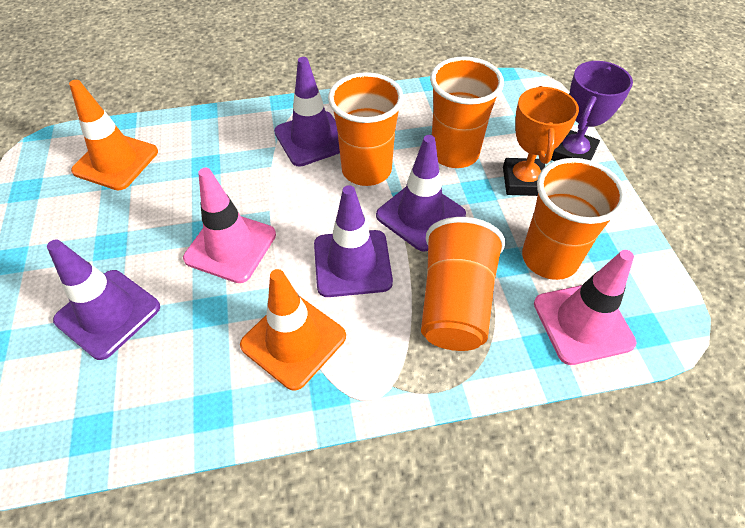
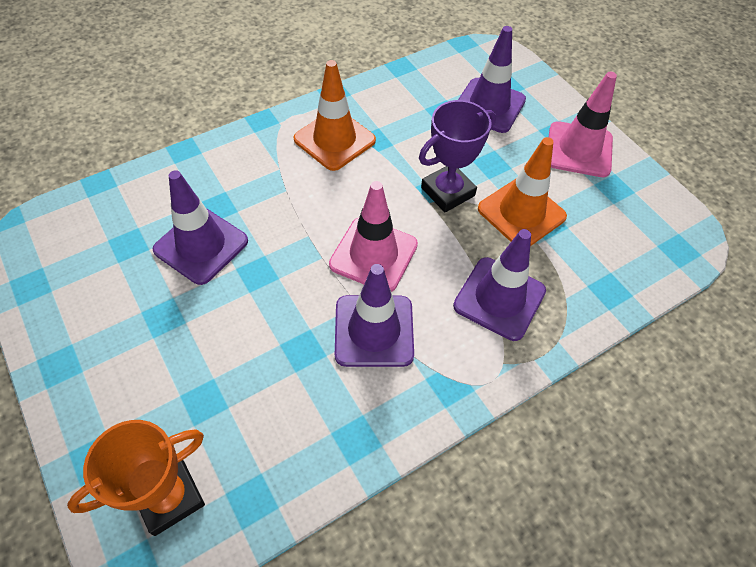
orange cup: 4 -> 0

